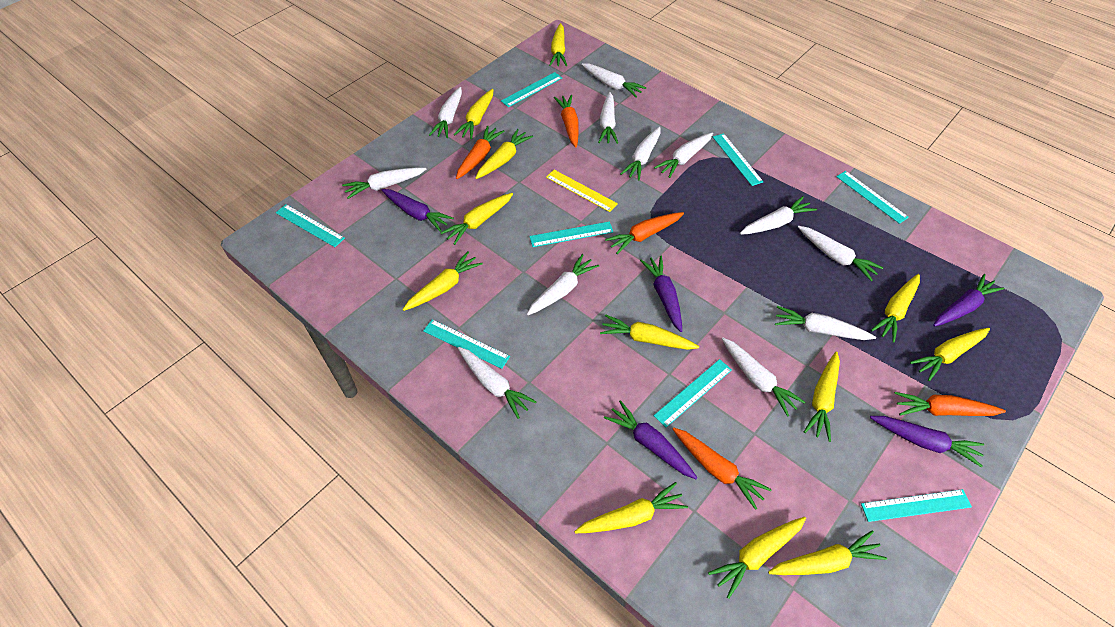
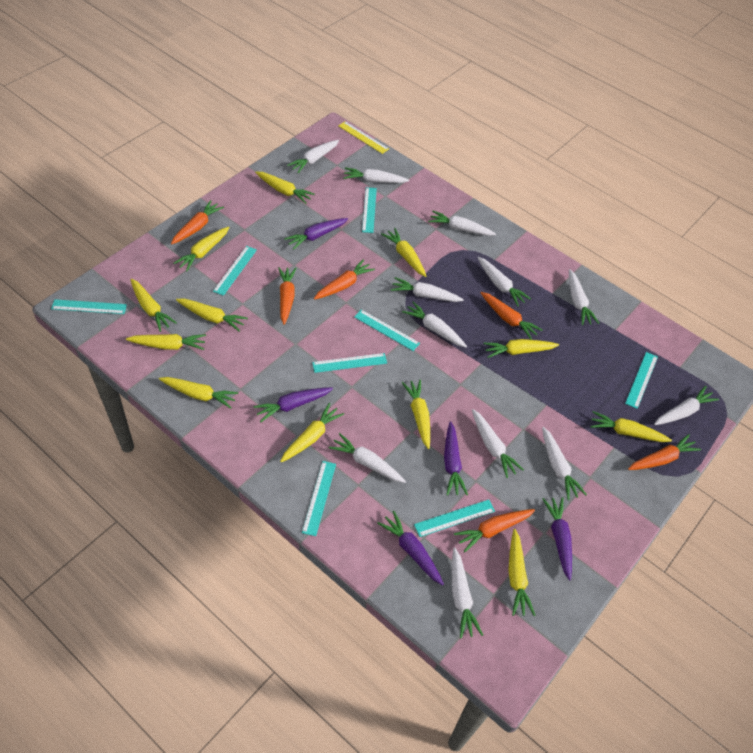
orange carrot: 5 -> 6

